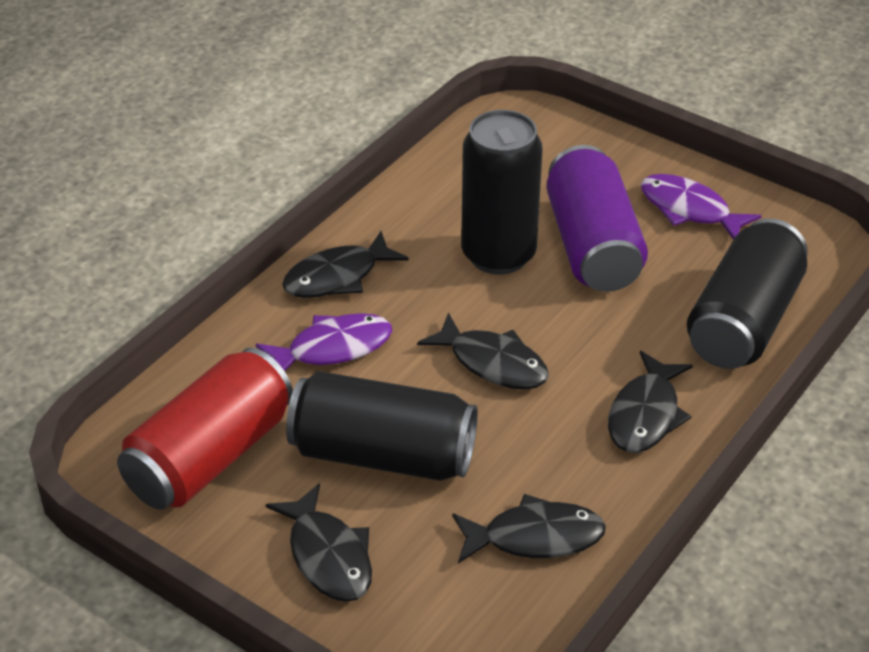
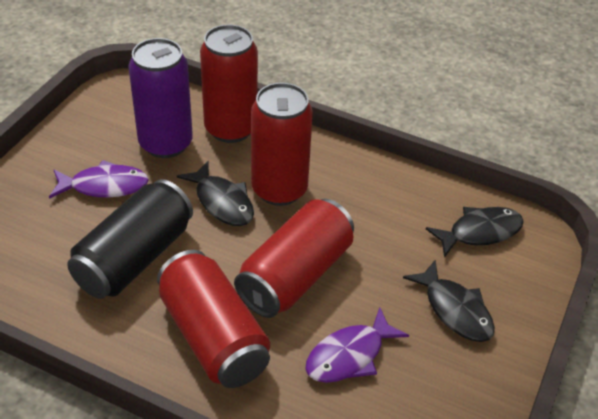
black can: 3 -> 1
black fish: 5 -> 3
red can: 1 -> 4

